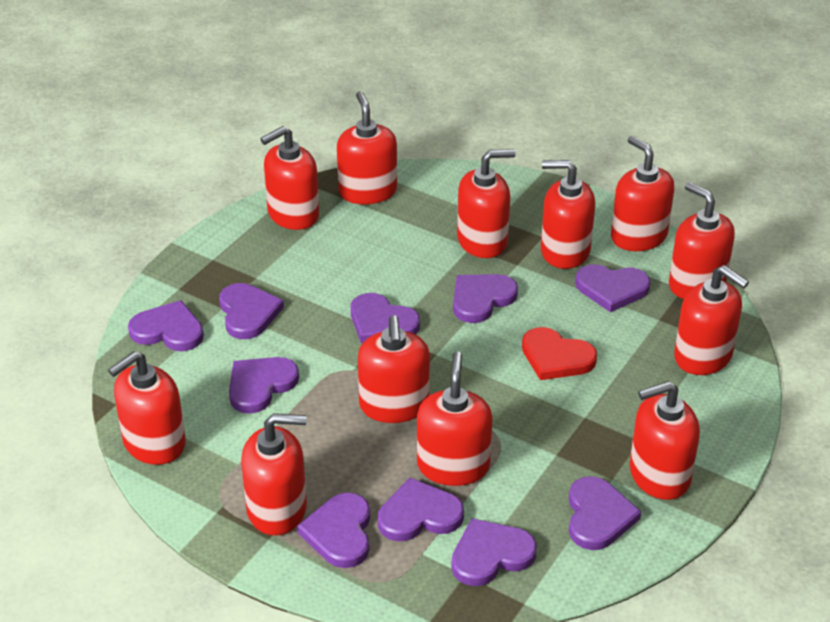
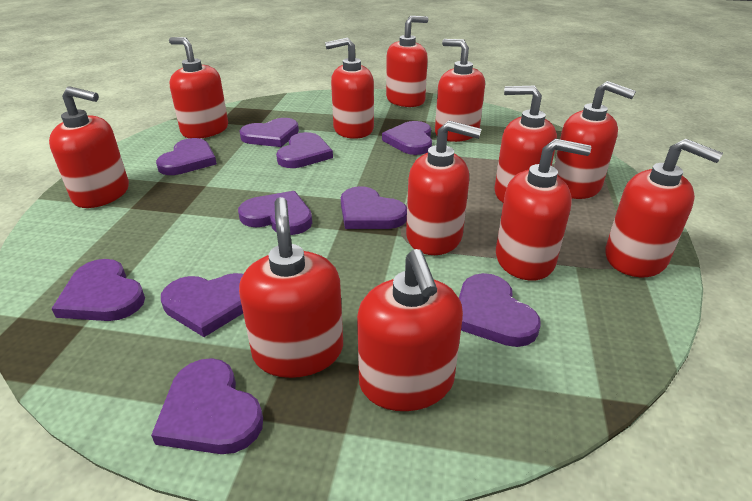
red heart: 1 -> 0

